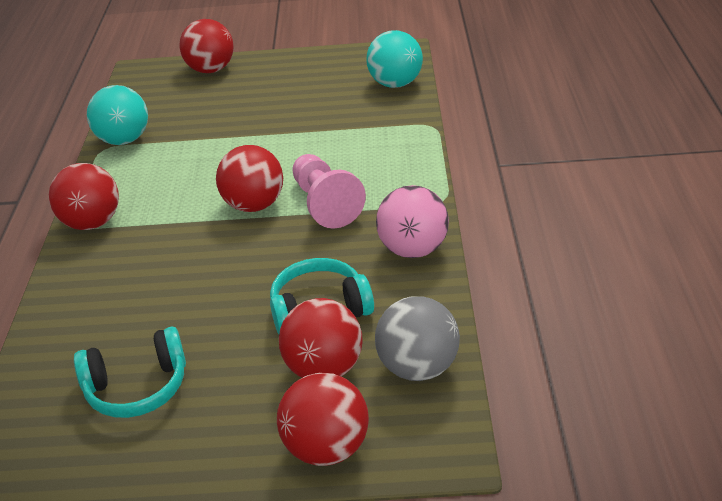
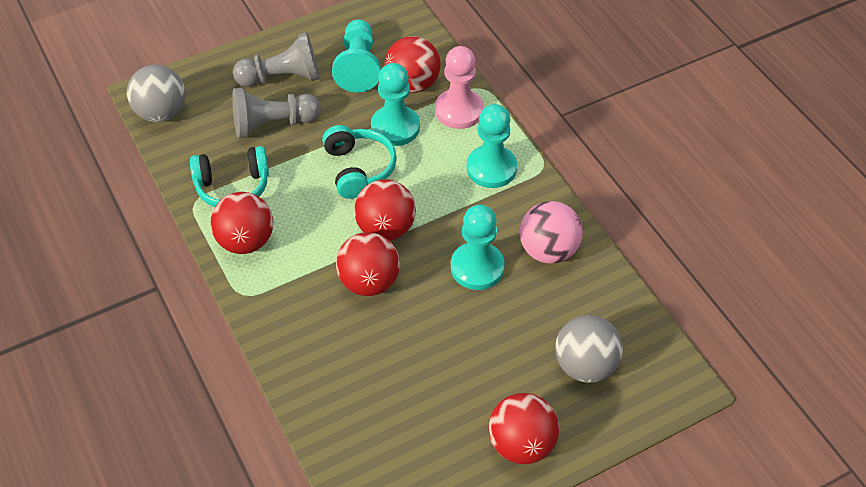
grey ball: 1 -> 2
grey pawn: 0 -> 2
turquoise ball: 2 -> 0
turquoise pawn: 0 -> 4

